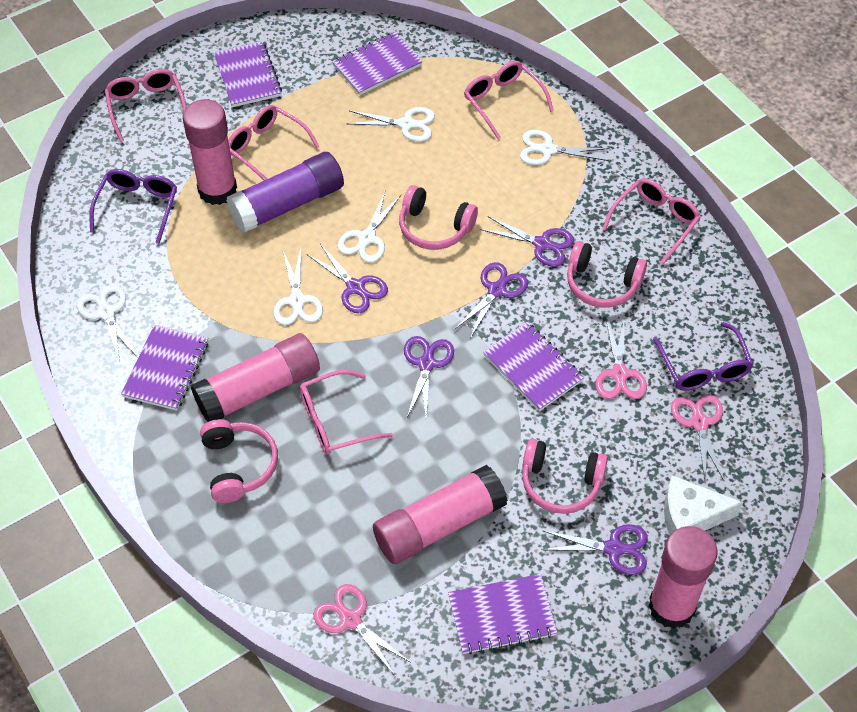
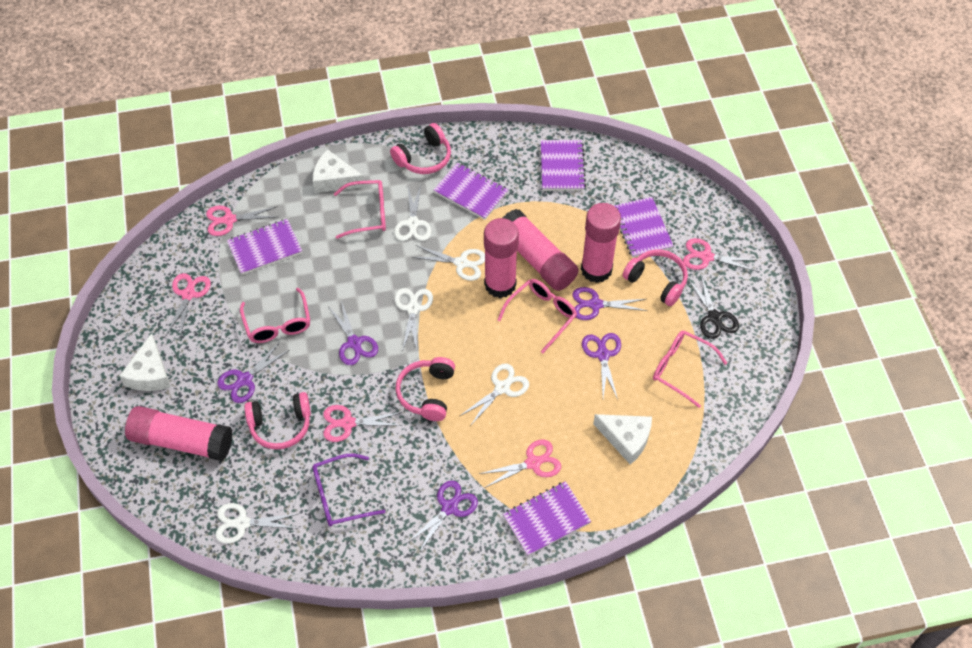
black scissors: 0 -> 1
pink glasses: 5 -> 4
pink scissors: 3 -> 5
purple glasses: 2 -> 1
purple glue stick: 1 -> 0
white cheese: 1 -> 3

